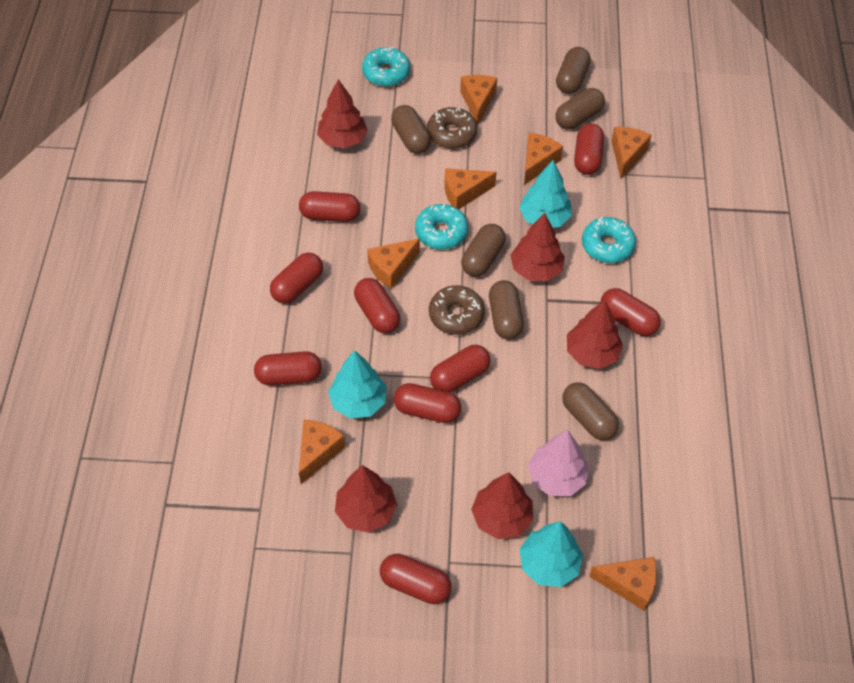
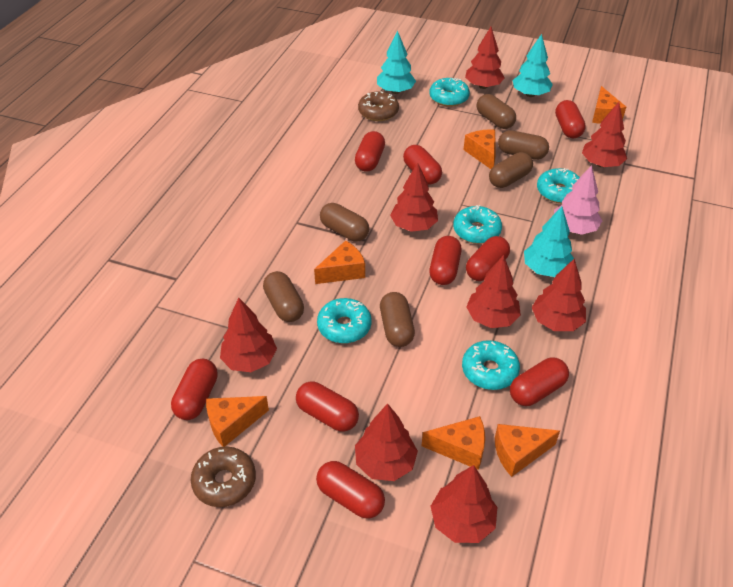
orange cheese: 7 -> 6
red tree: 5 -> 8
turquoise donut: 3 -> 5

